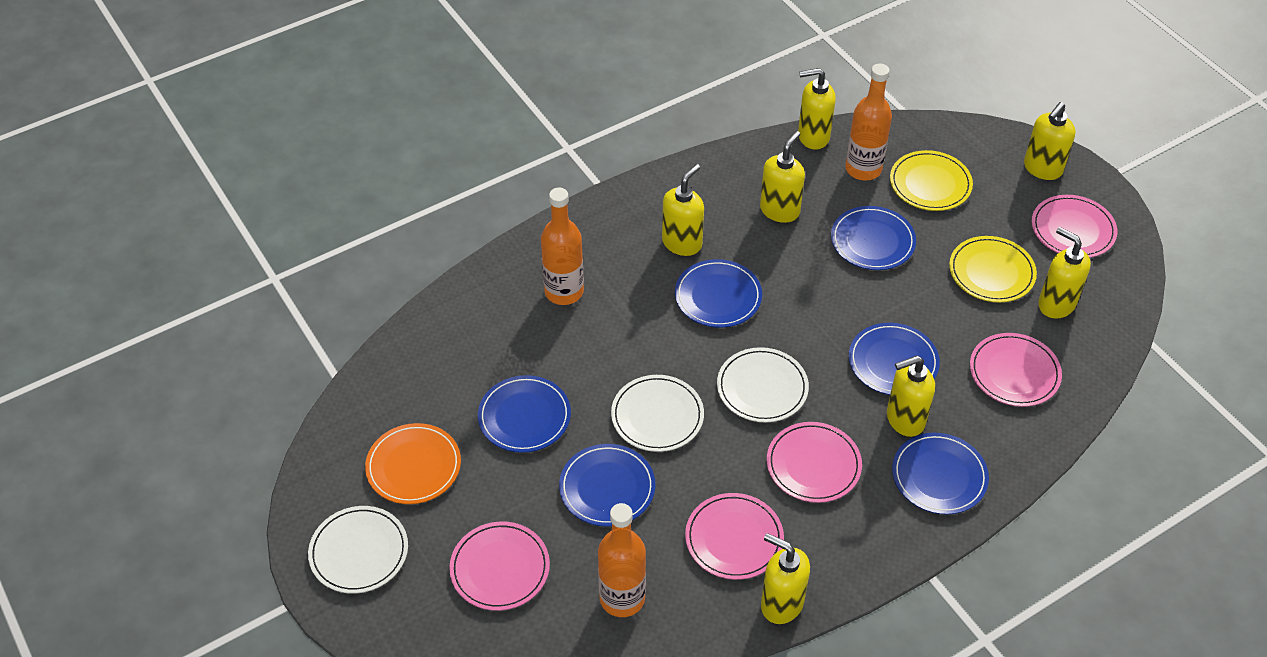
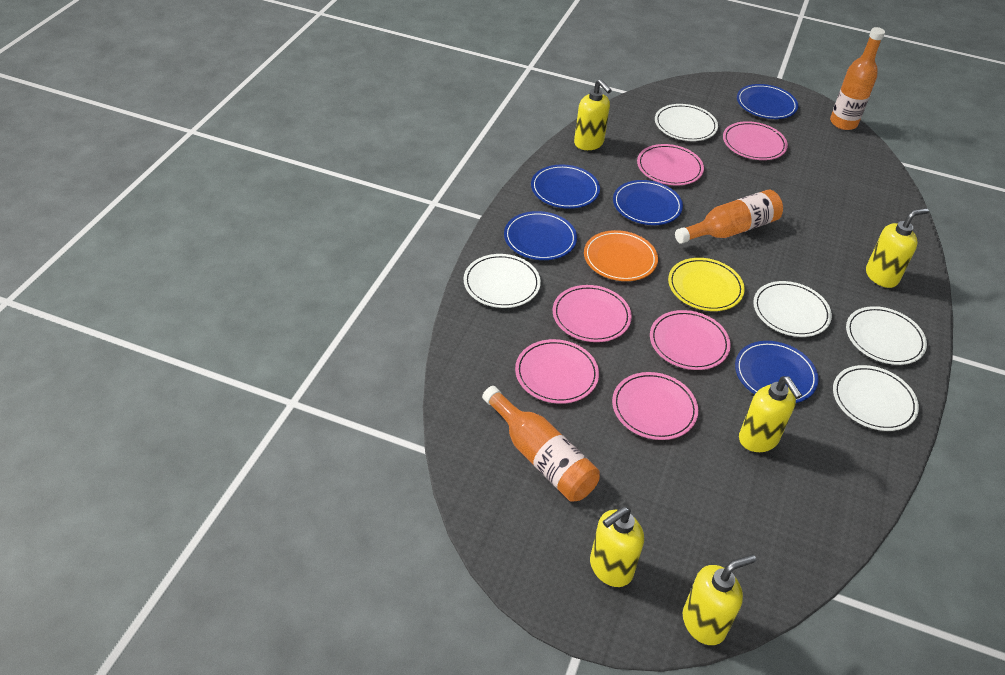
blue plate: 6 -> 5
pink plate: 5 -> 6
white plate: 3 -> 5
yellow plate: 2 -> 1
yellow soap dispenser: 7 -> 5

